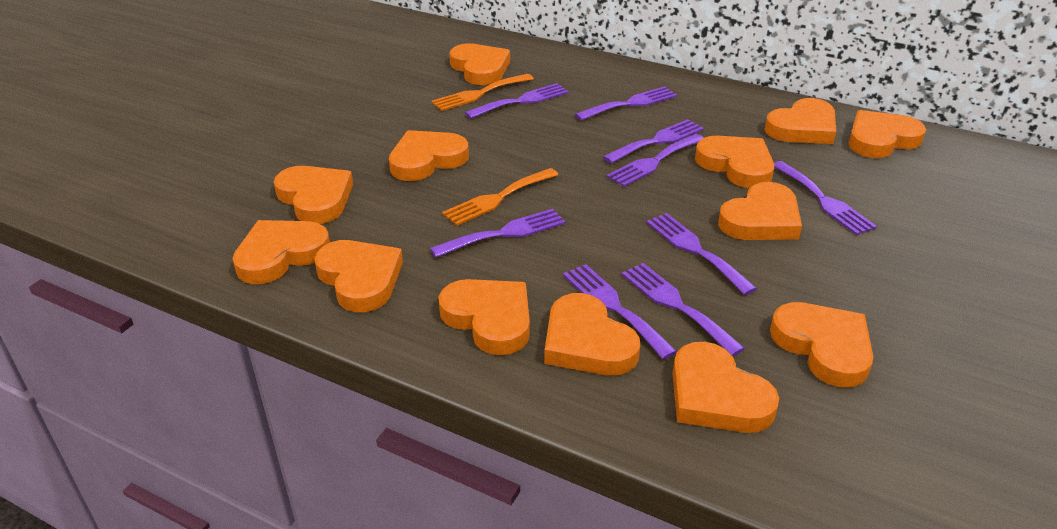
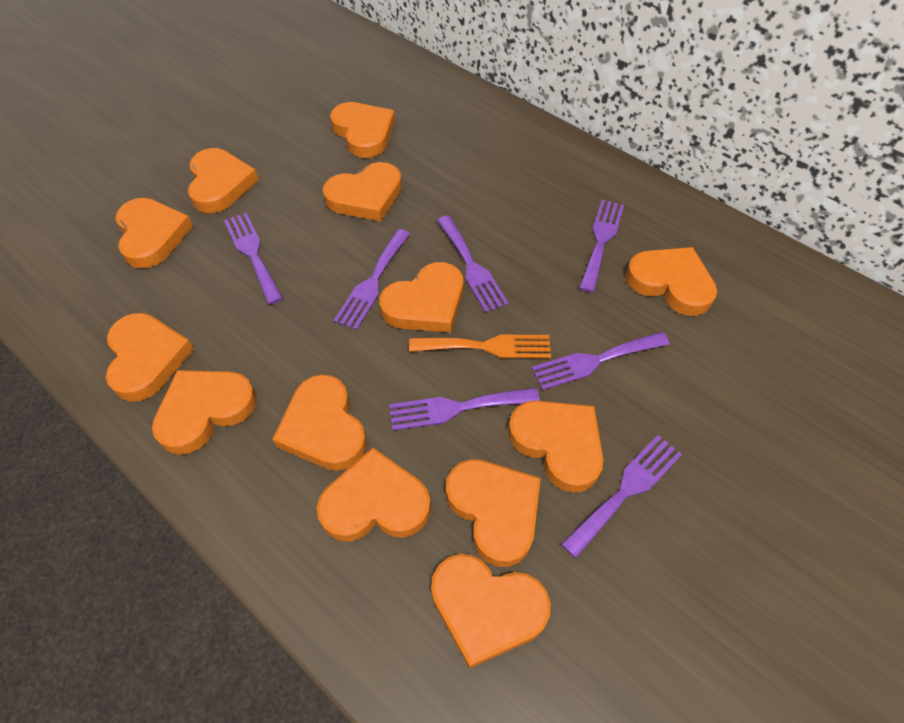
orange fork: 2 -> 1
purple fork: 9 -> 7

